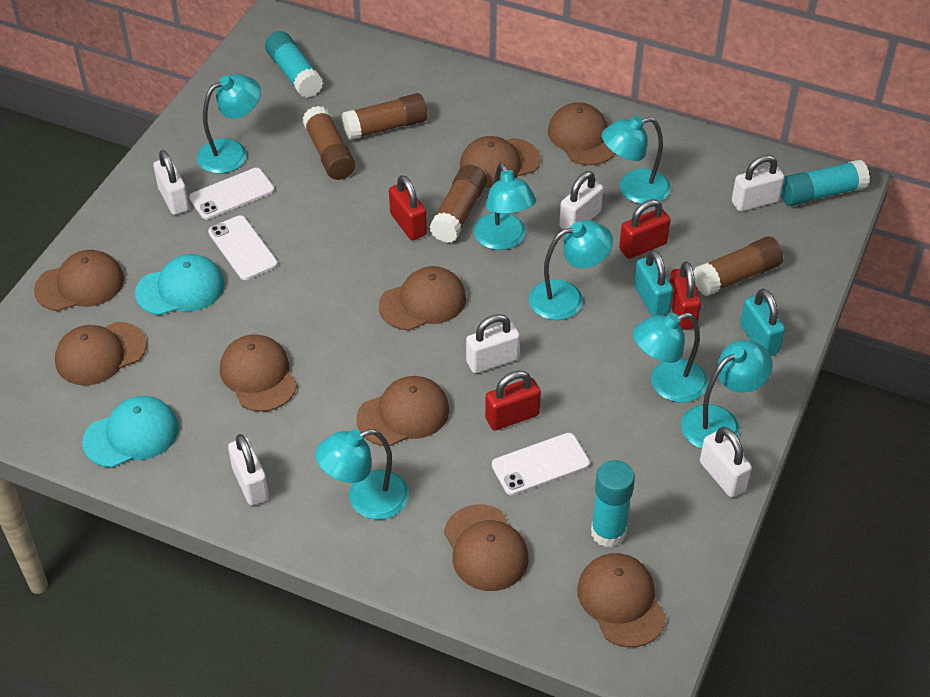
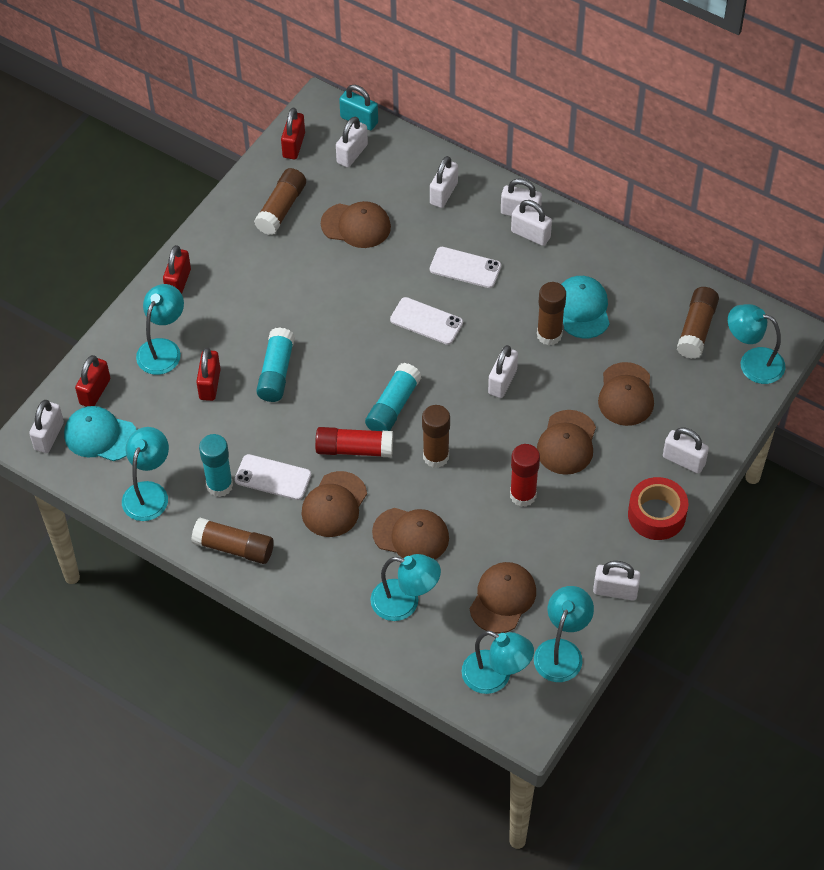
brown cap: 9 -> 6
brown glue stick: 4 -> 5
red glue stick: 0 -> 2
red tape: 0 -> 1
turquoise lamp: 7 -> 6
turquoise padlock: 2 -> 1
white padlock: 6 -> 8

